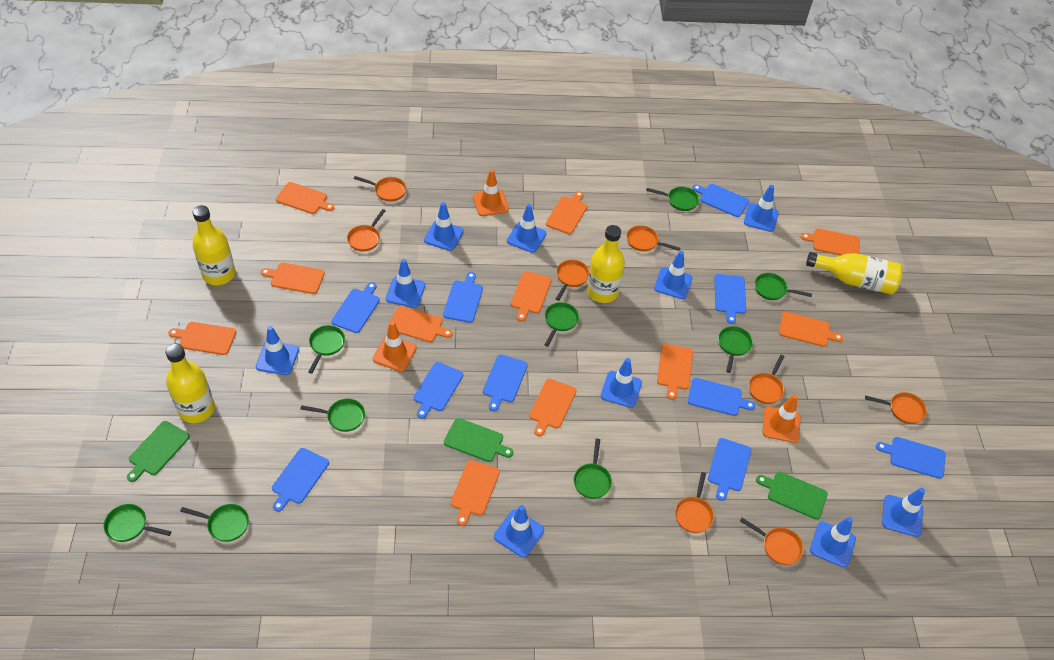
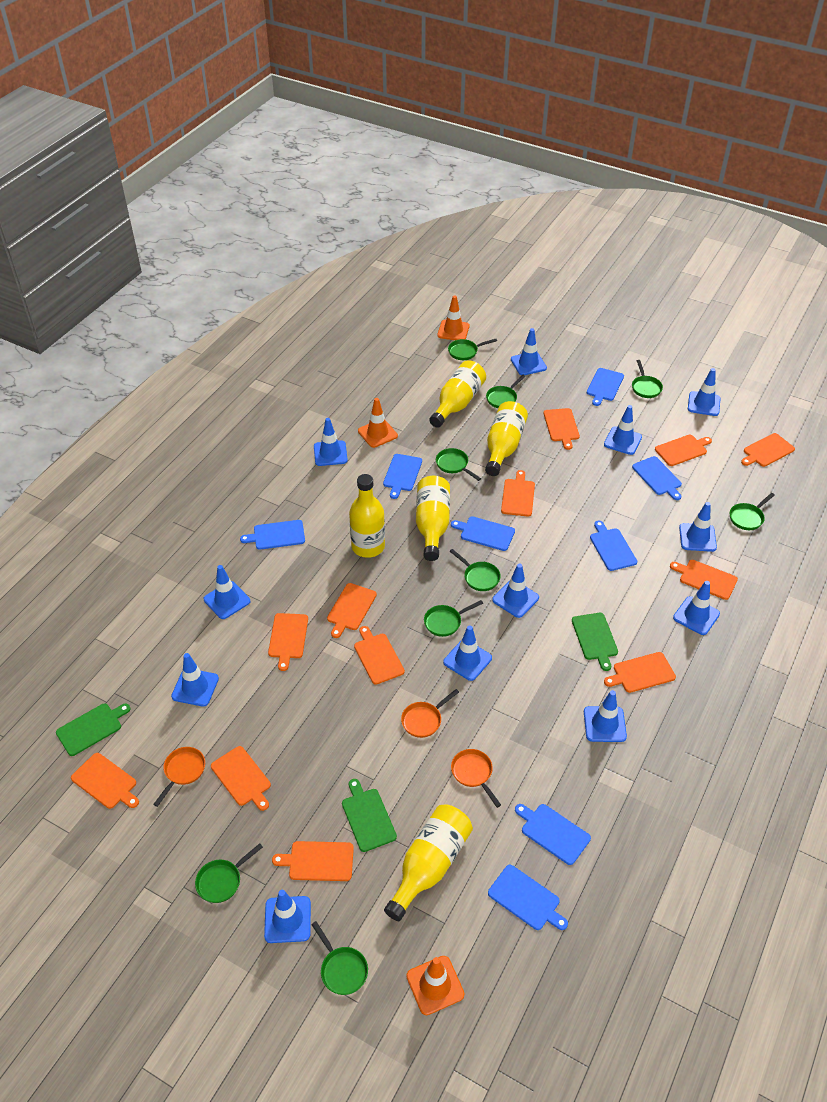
blue cutting board: 10 -> 8
blue traffic cone: 10 -> 12
orange cutting board: 11 -> 12
orange pan: 8 -> 3
yellow bottle: 4 -> 5

